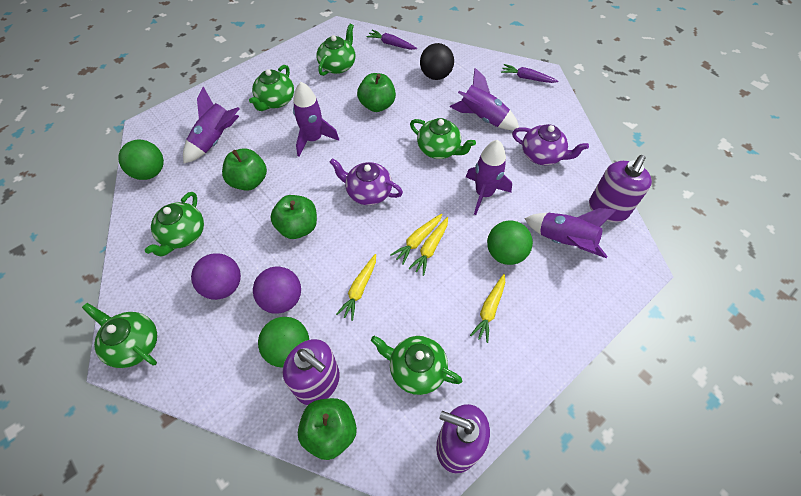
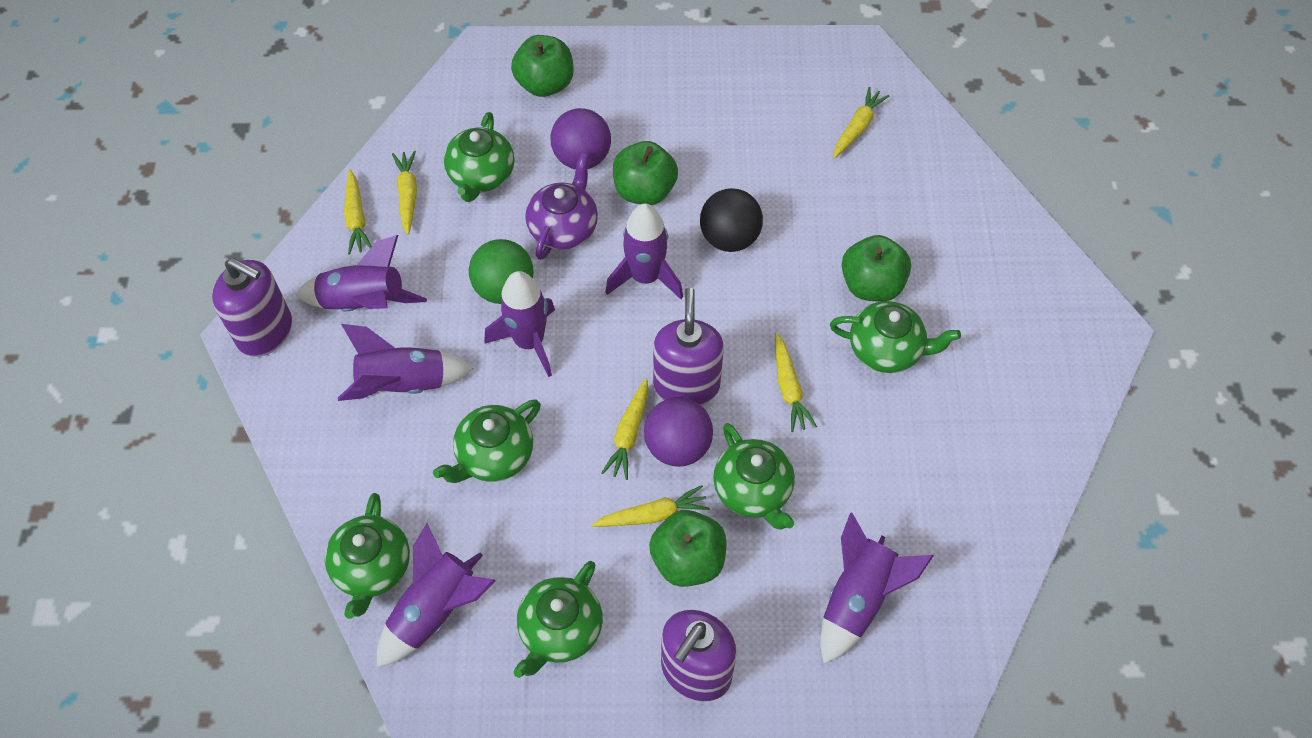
green ball: 3 -> 1
purple carrot: 2 -> 0
purple rocket: 5 -> 6
purple teapot: 2 -> 1
yellow carrot: 4 -> 6

